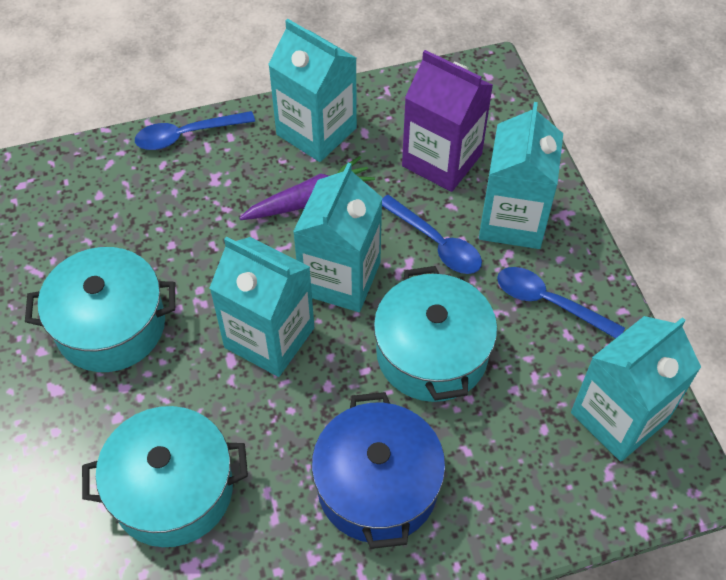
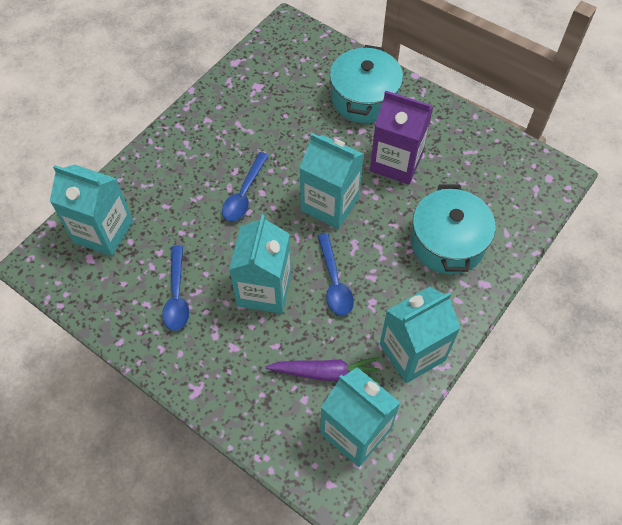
blue pot: 1 -> 0
turquoise pot: 3 -> 2

